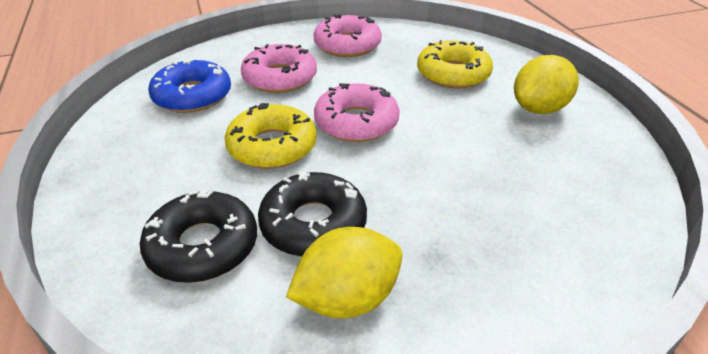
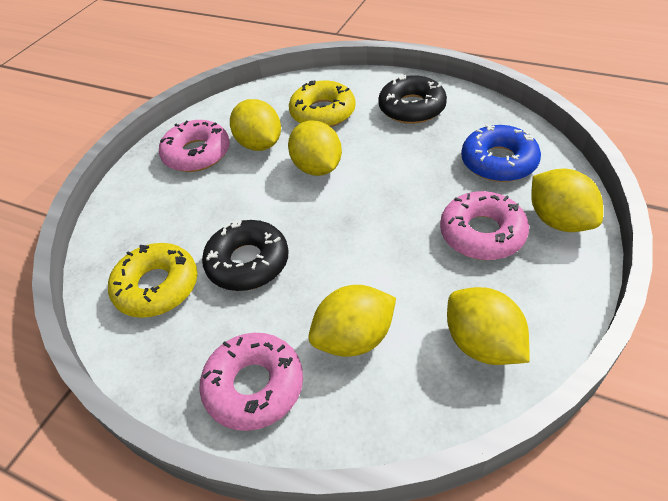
yellow lemon: 2 -> 5

